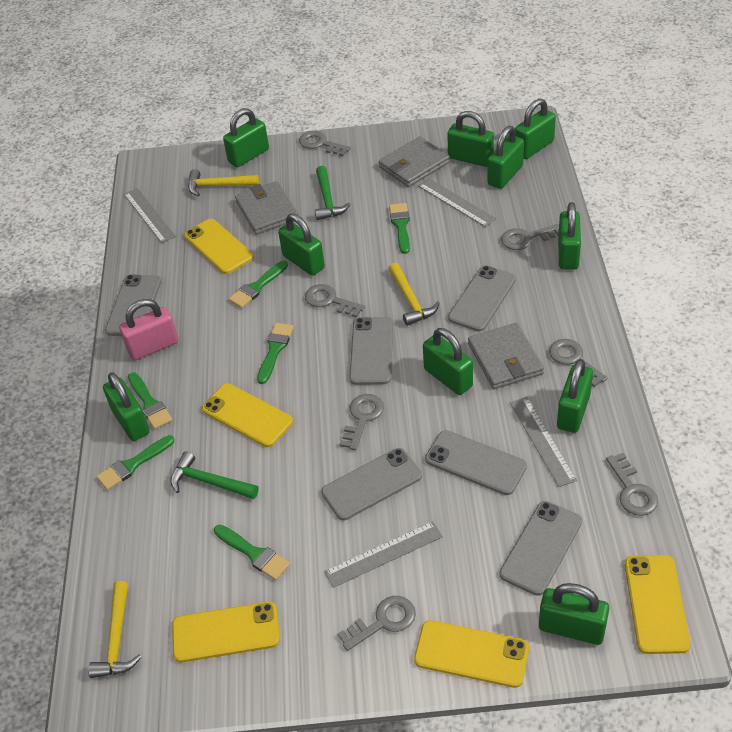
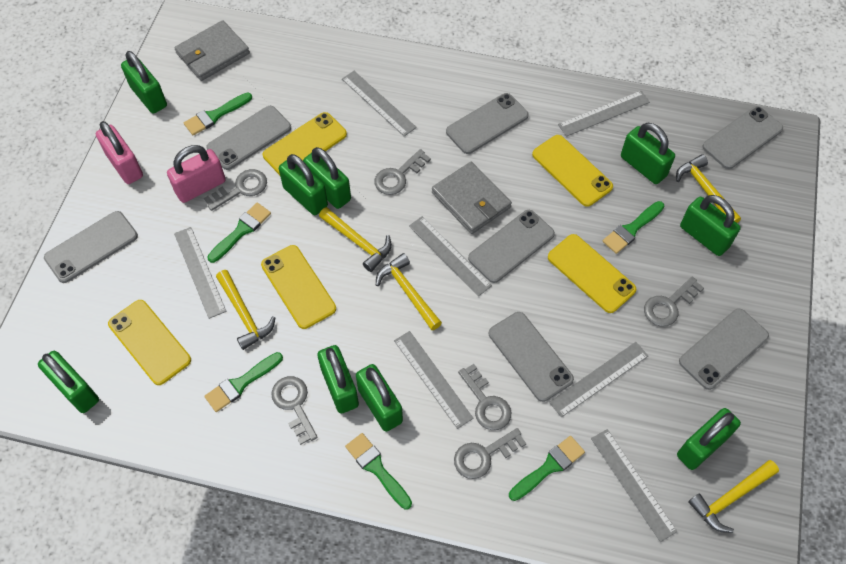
green hammer: 2 -> 0
green padlock: 10 -> 9
grey key: 7 -> 6
grey phone: 6 -> 7
grey ruler: 4 -> 7
grey wallet: 3 -> 2
pink padlock: 1 -> 2
yellow hammer: 3 -> 5

